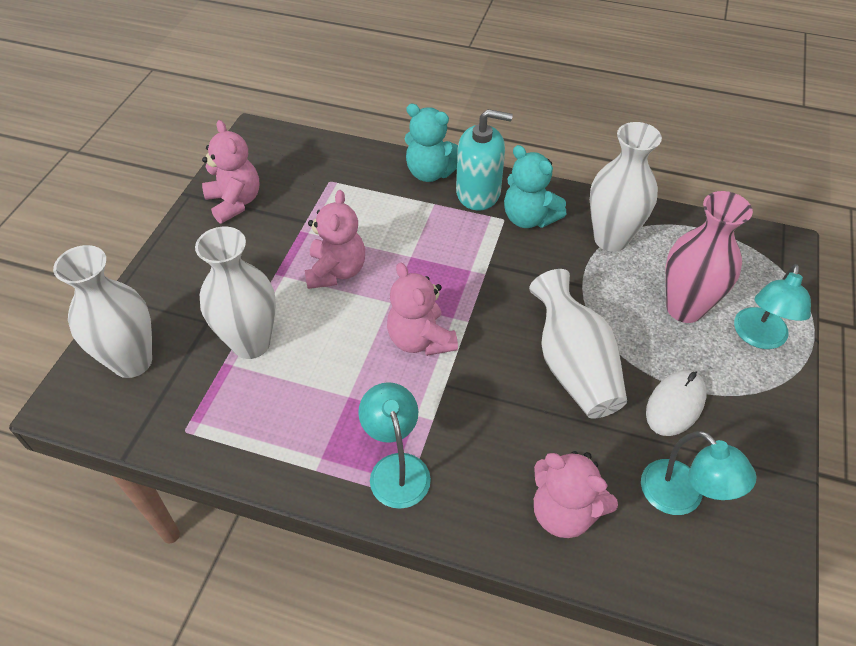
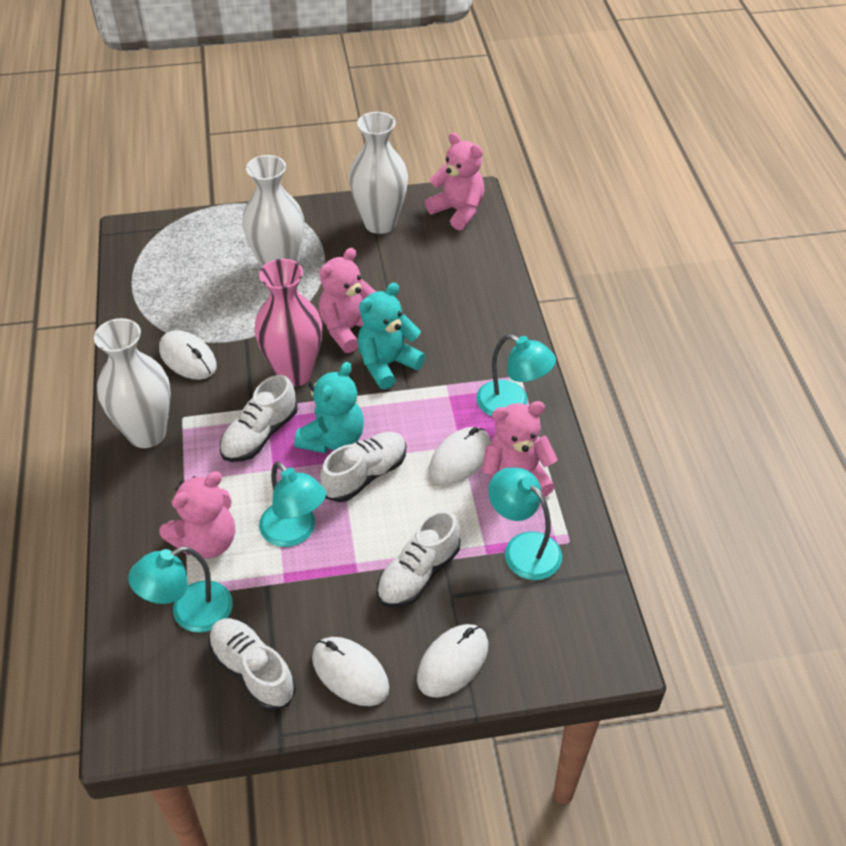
turquoise lamp: 3 -> 4
turquoise soap dispenser: 1 -> 0
white mouse: 1 -> 4
white shoe: 0 -> 4
white vase: 4 -> 3

